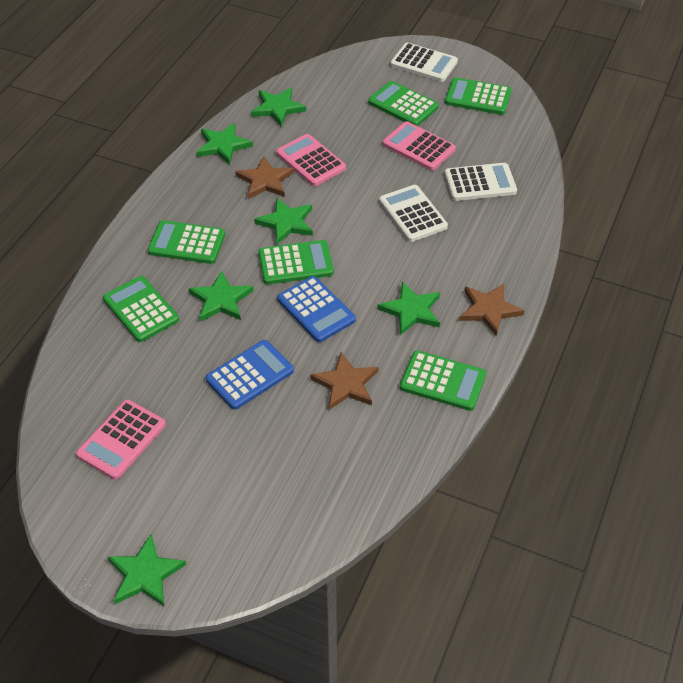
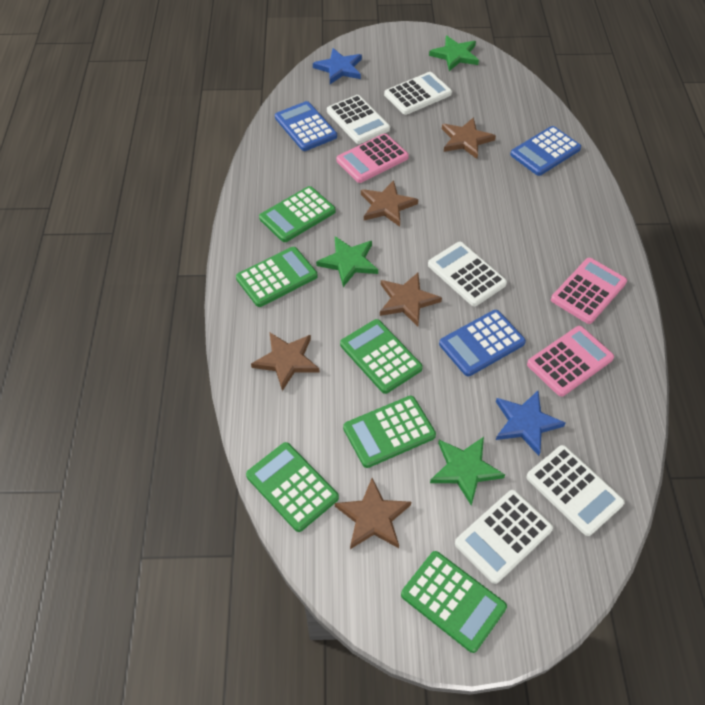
blue calculator: 2 -> 3
blue star: 0 -> 2
brown star: 3 -> 5
green star: 6 -> 3
white calculator: 3 -> 5

